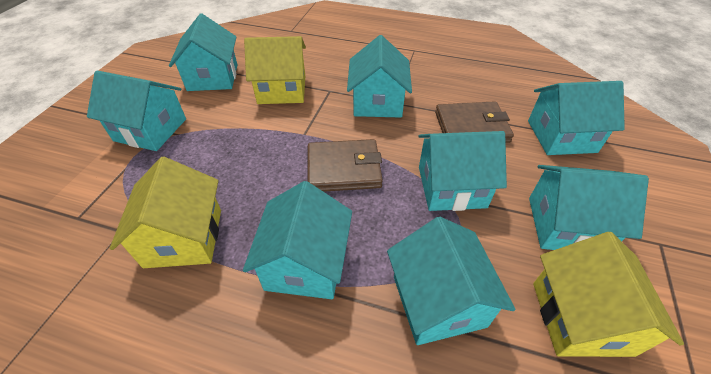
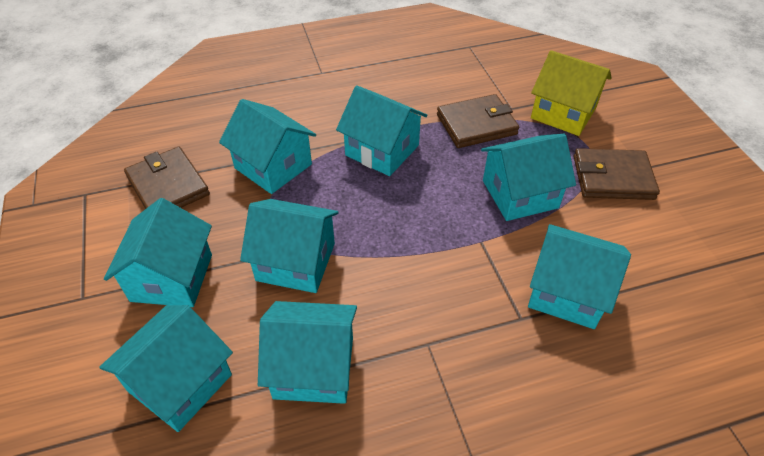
brown wallet: 2 -> 3
yellow house: 3 -> 1

